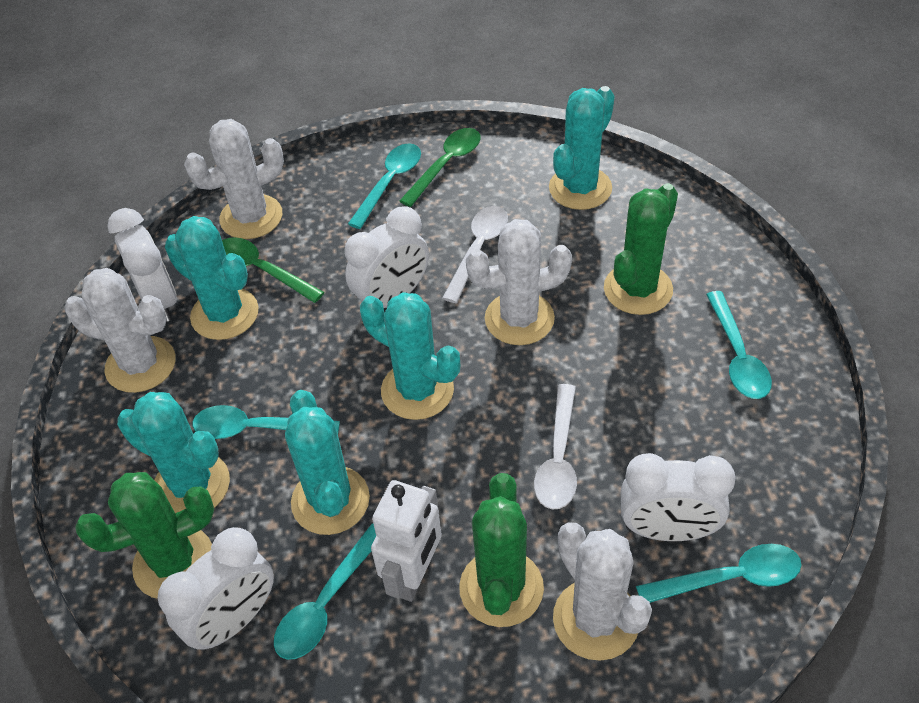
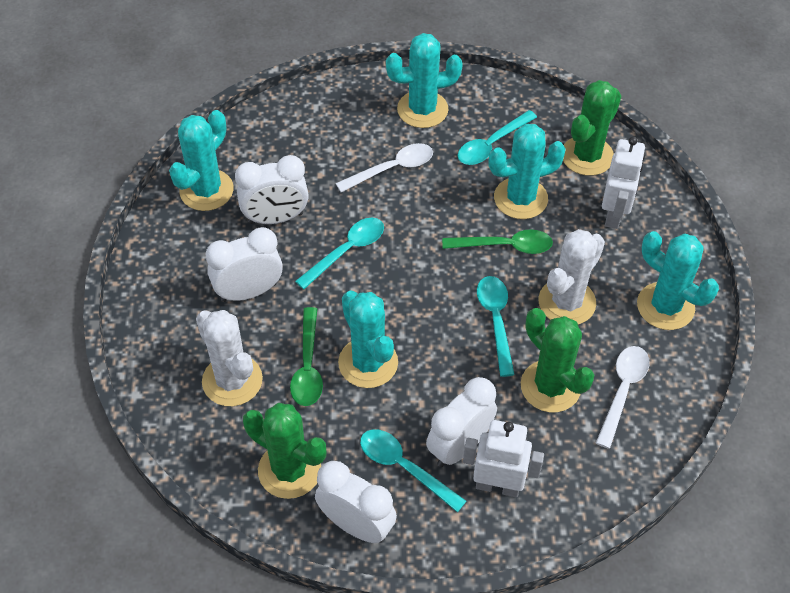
turquoise spoon: 5 -> 4
white cactus: 4 -> 2
white robot: 1 -> 2

